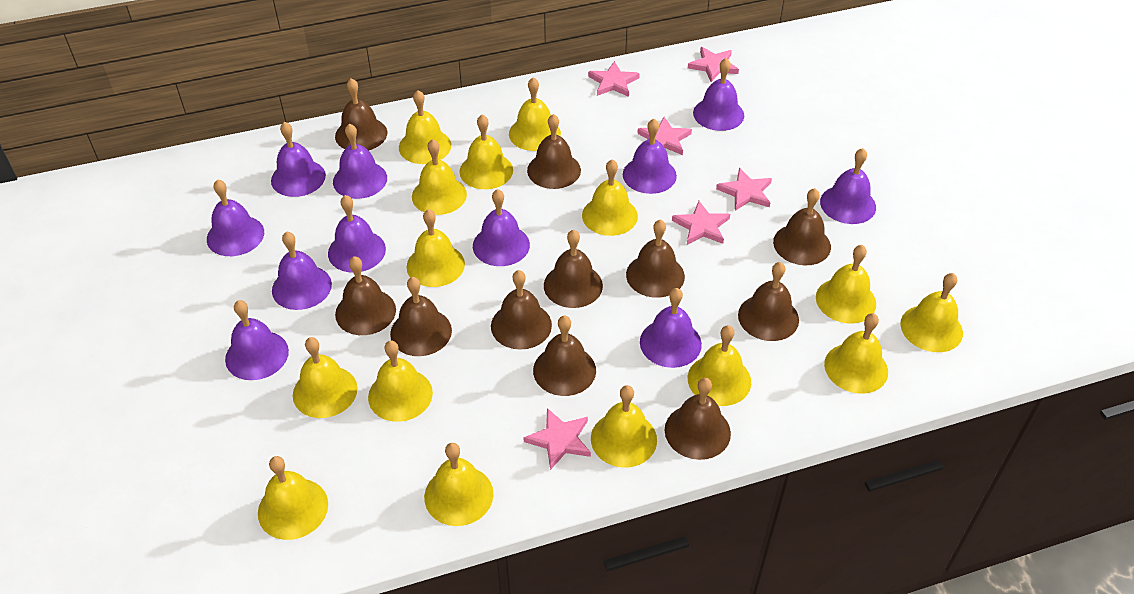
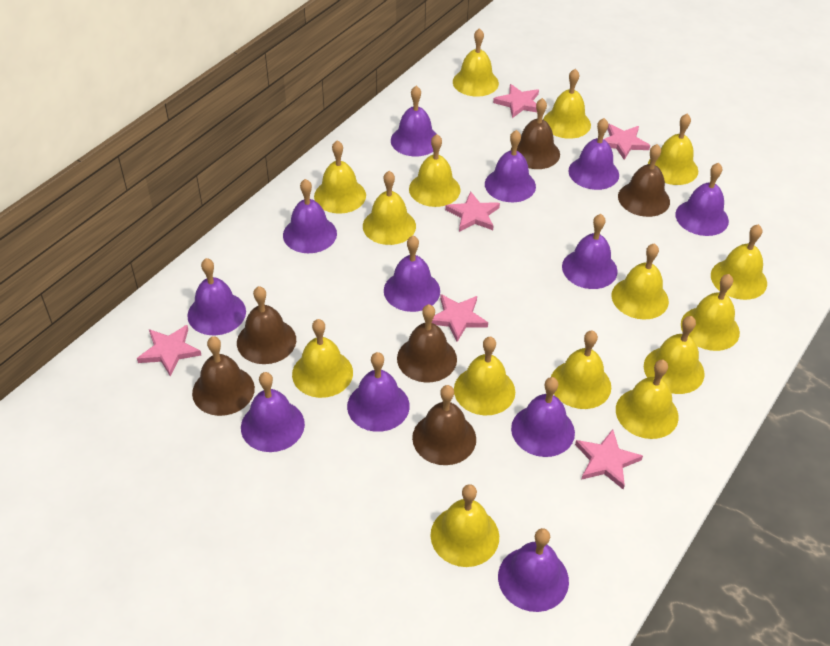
brown bell: 11 -> 6
purple bell: 11 -> 12

